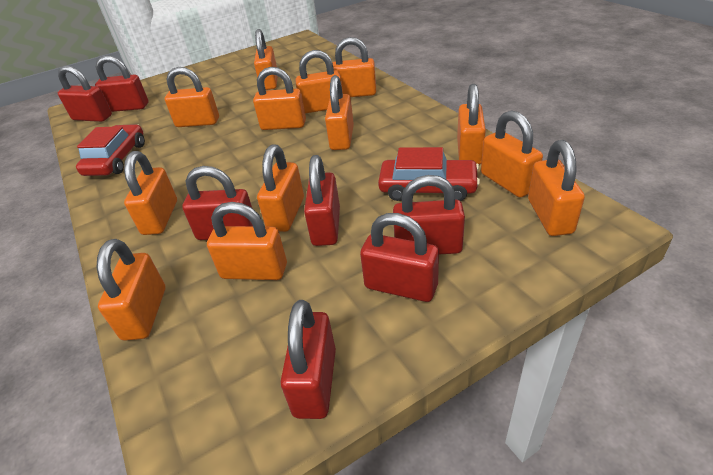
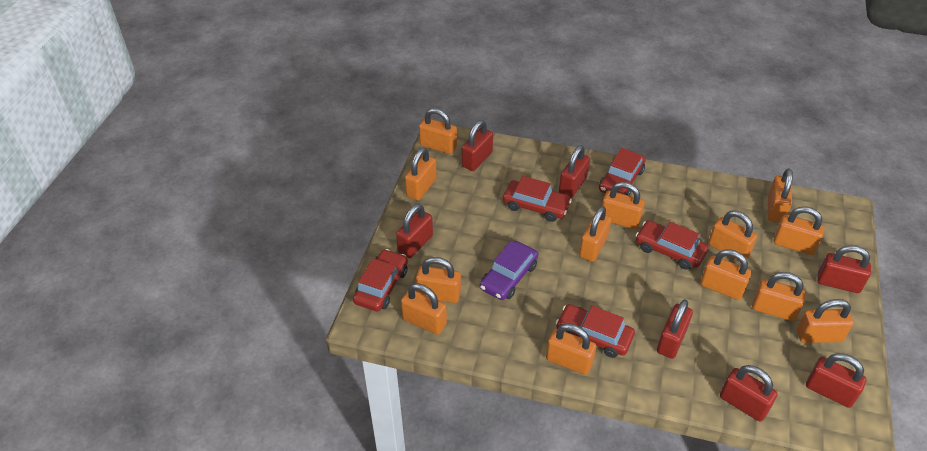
purple car: 0 -> 1
red car: 2 -> 5

